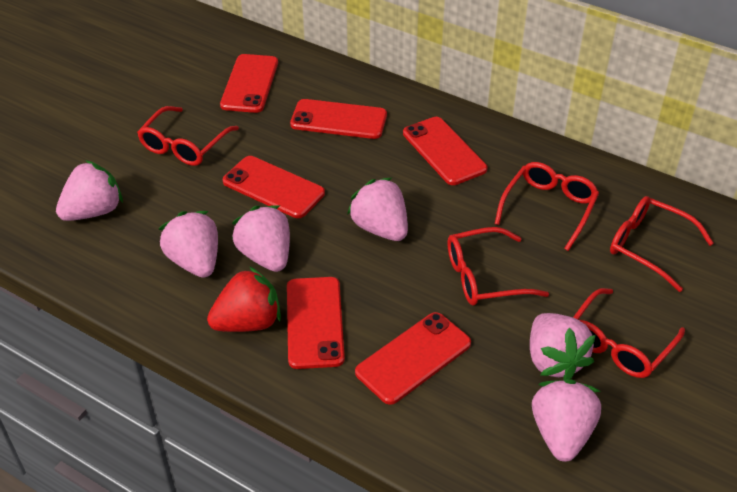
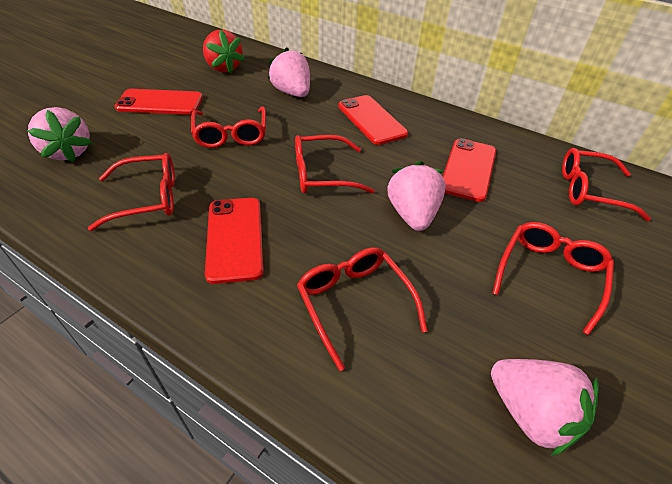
pink strawberry: 6 -> 4
red glasses: 5 -> 6
red phone: 6 -> 4

